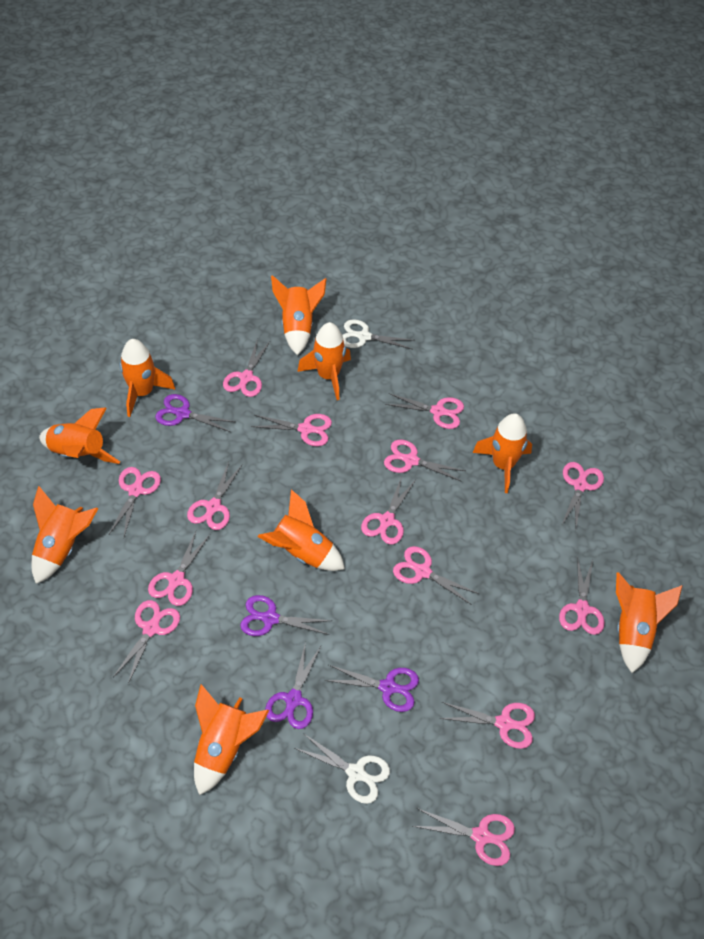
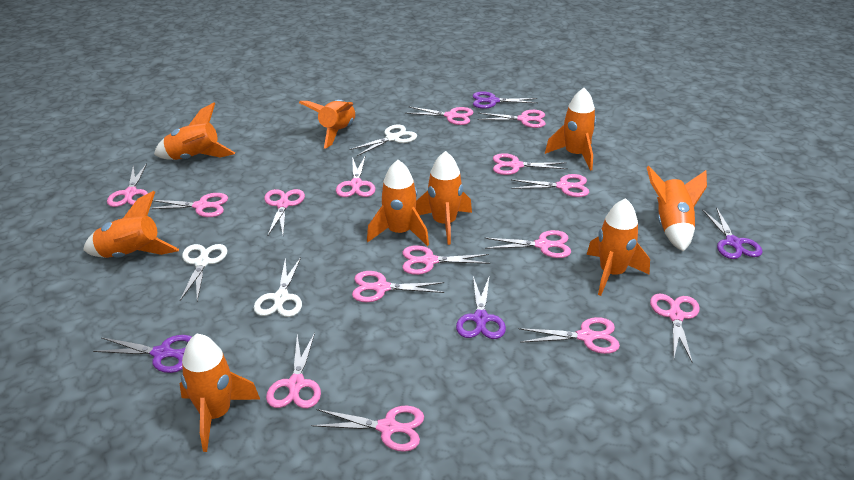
pink scissors: 14 -> 15
white scissors: 2 -> 3

